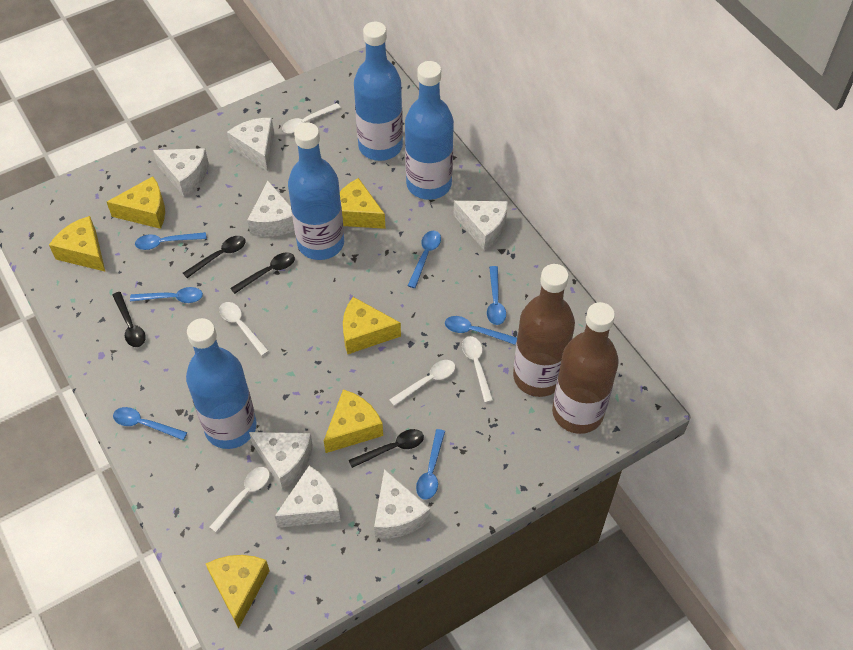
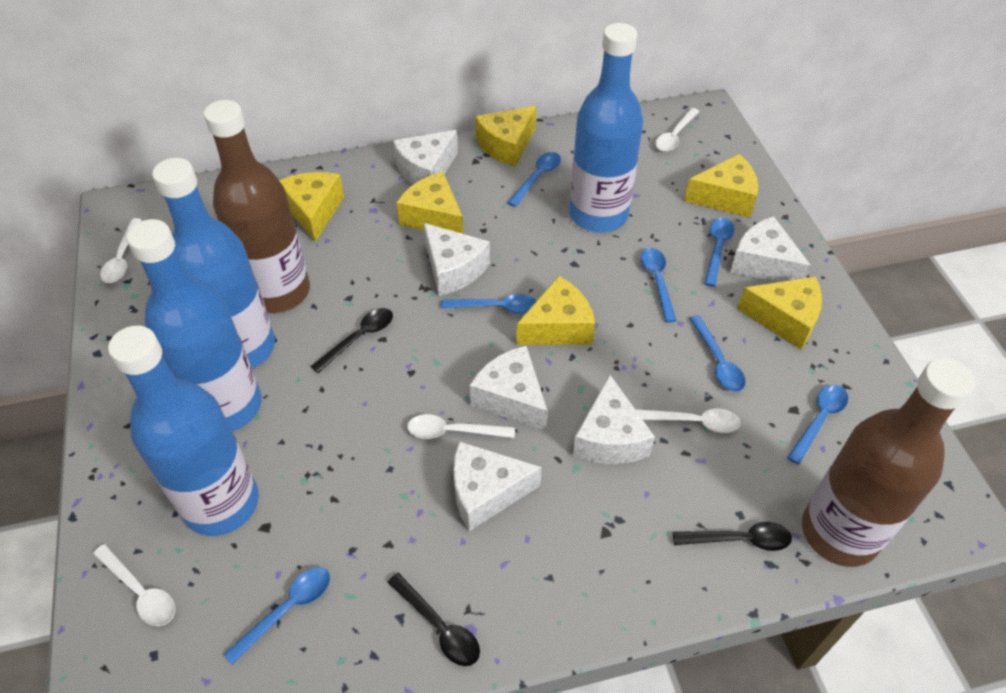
black spoon: 4 -> 3
white cheese: 7 -> 6

